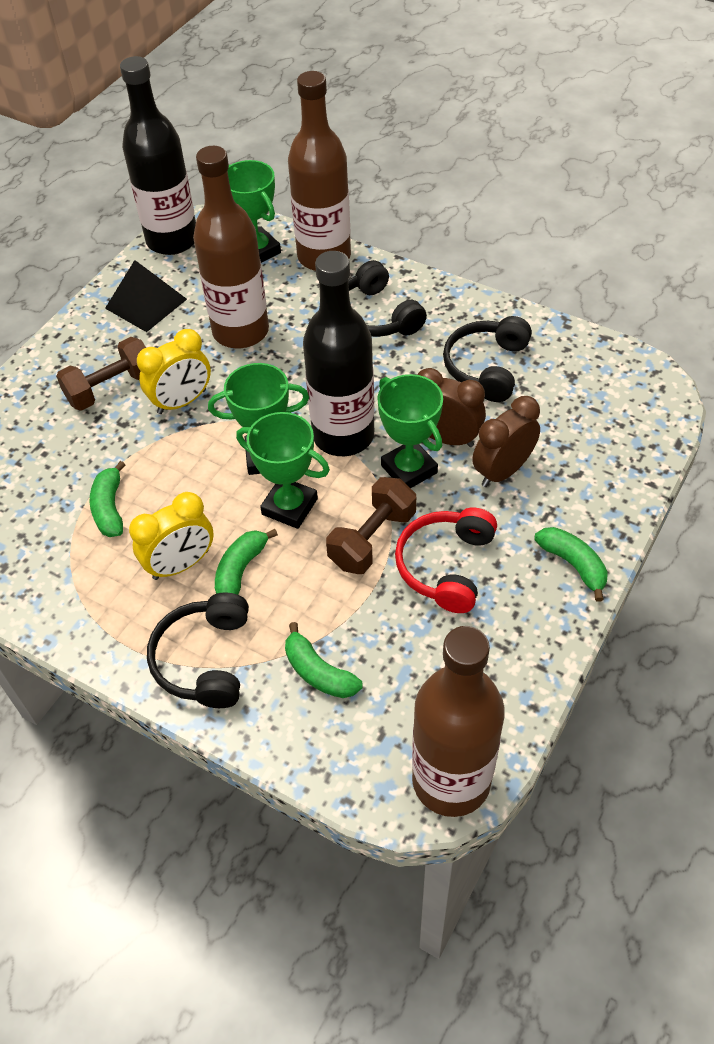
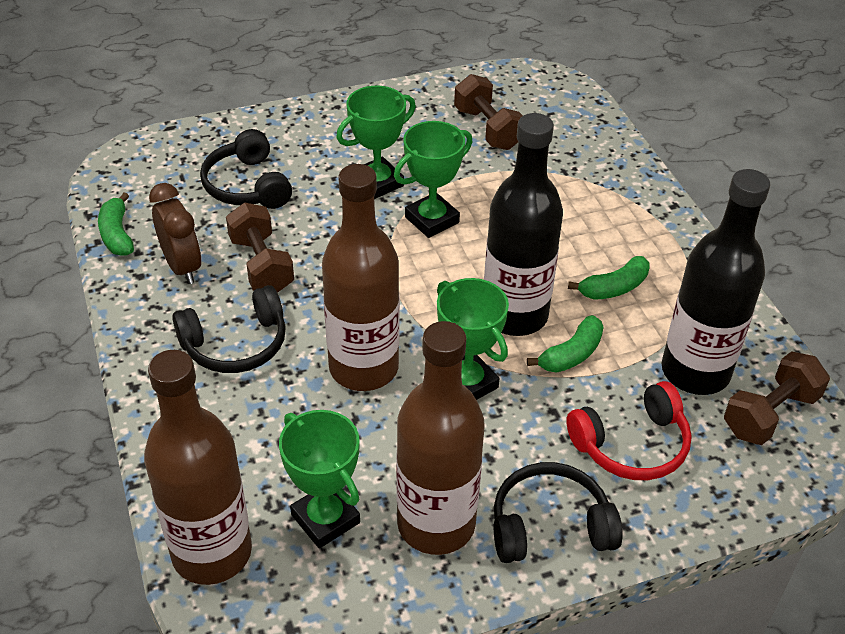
black pyramid: 1 -> 0
brown clock: 2 -> 1
brown dumbbell: 2 -> 3
green banana: 4 -> 3
yellow clock: 2 -> 0

